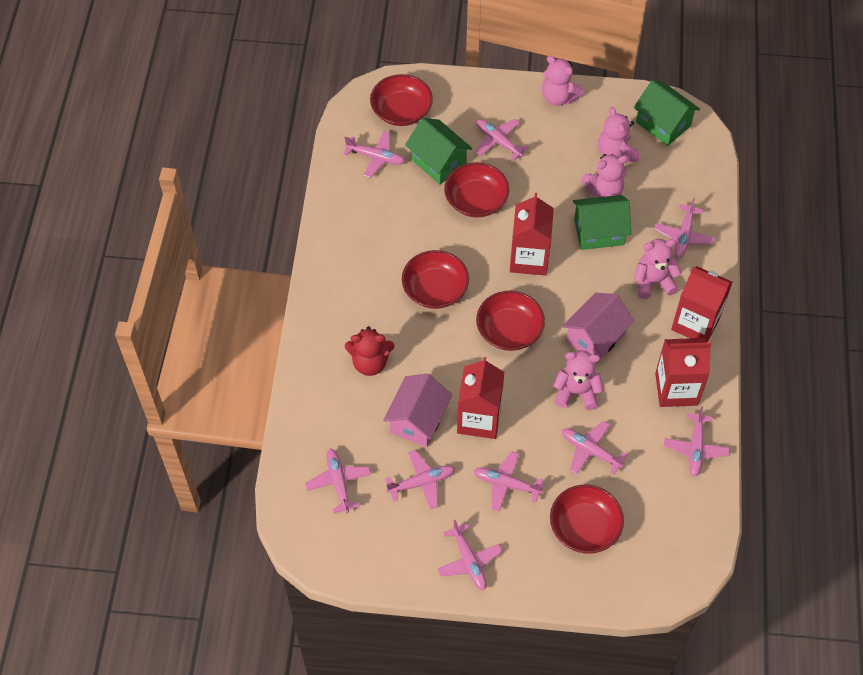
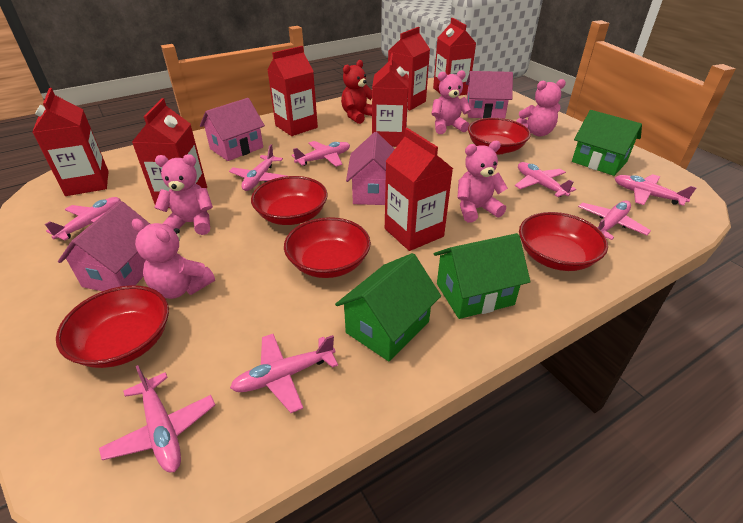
pink house: 2 -> 4
pink plane: 9 -> 8
red carton: 4 -> 7

